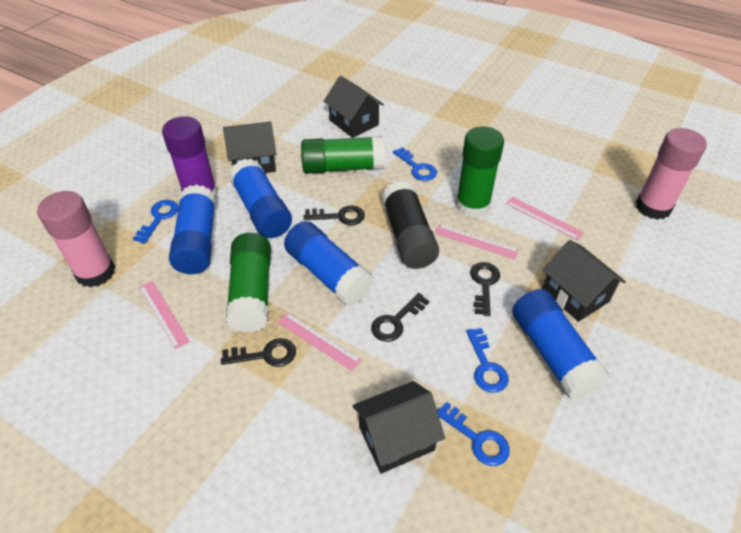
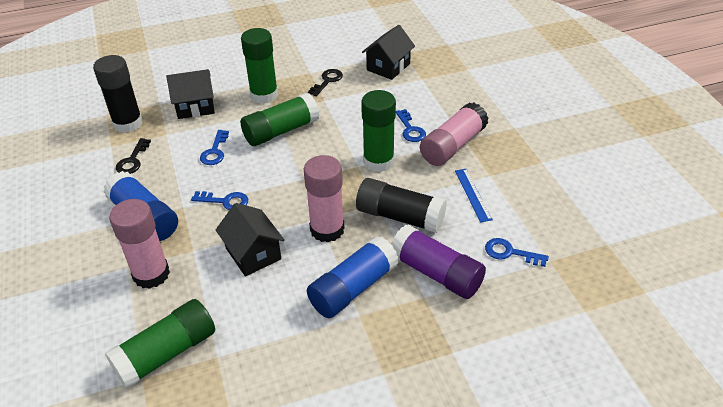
black glue stick: 1 -> 2
black house: 4 -> 3
black key: 4 -> 2
blue glue stick: 4 -> 2
blue ruler: 0 -> 1
green glue stick: 3 -> 4
pink glue stick: 2 -> 3
pink ruler: 4 -> 0

